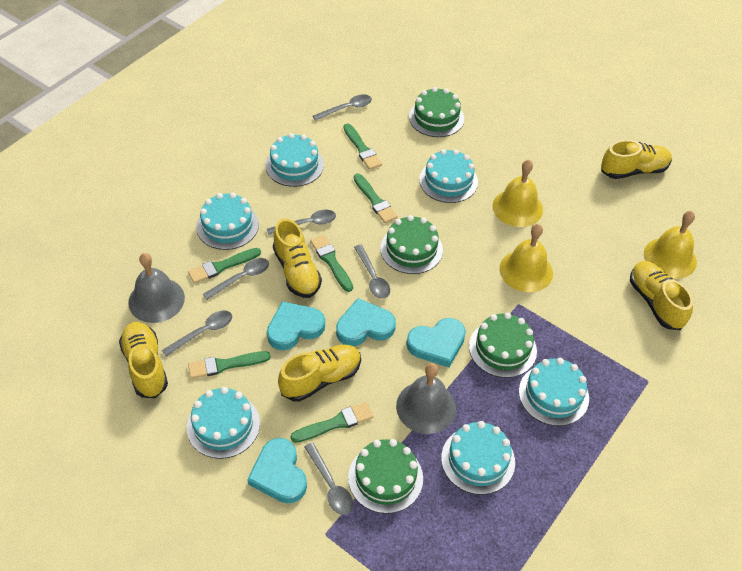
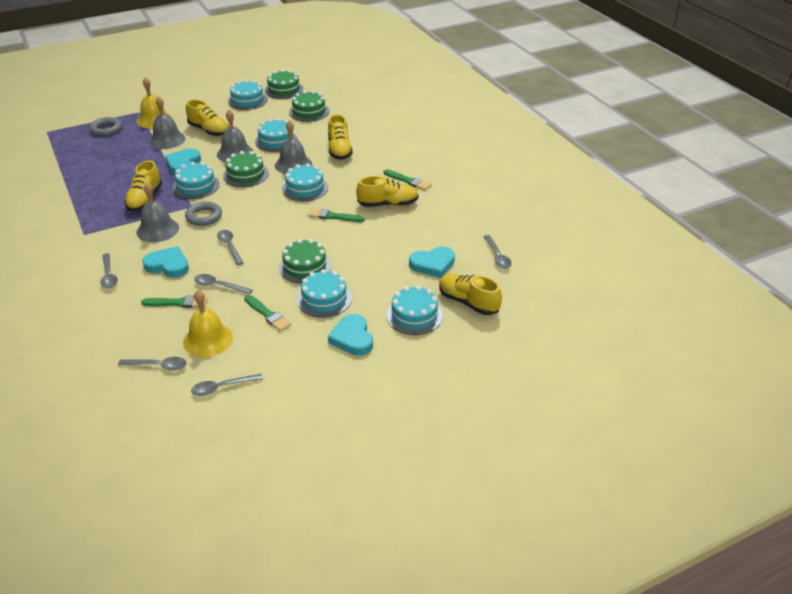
green brush: 6 -> 4
grey bell: 2 -> 4
grey ring: 0 -> 2
yellow bell: 3 -> 2

